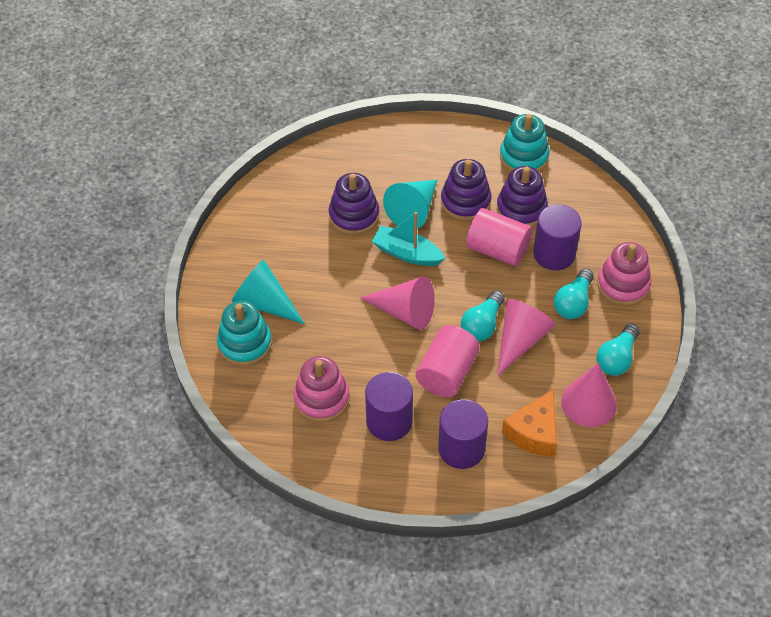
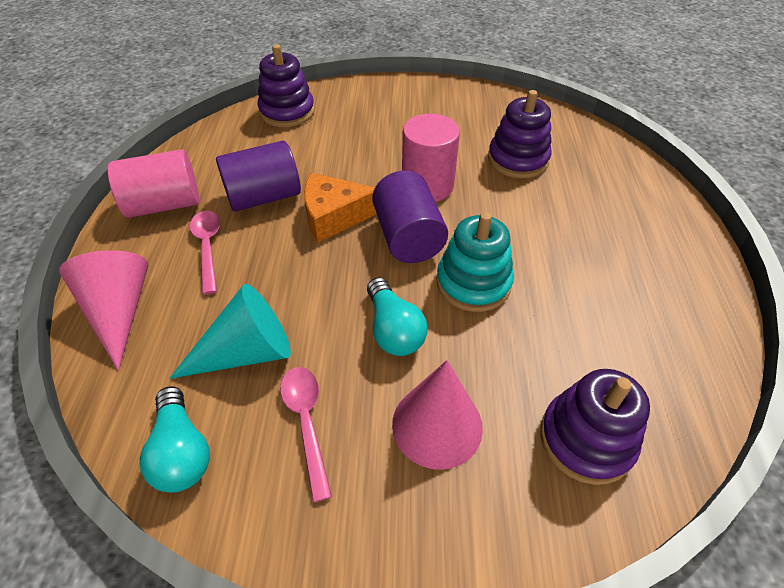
pink cone: 3 -> 2
pink spoon: 0 -> 2
pink stacking toy: 2 -> 0
purple cylinder: 3 -> 2
turquoise boat: 1 -> 0
turquoise cone: 2 -> 1
turquoise light bulb: 3 -> 2
turquoise stacking toy: 2 -> 1

